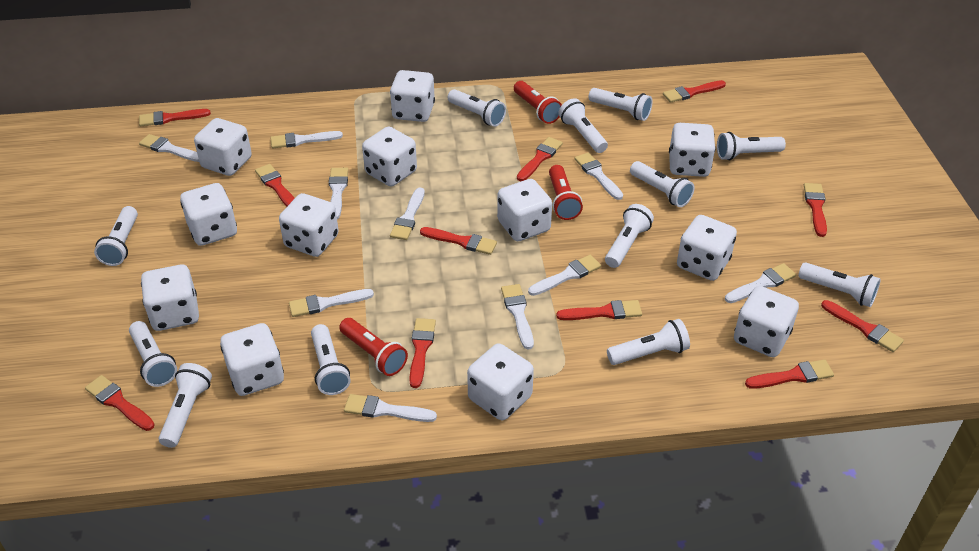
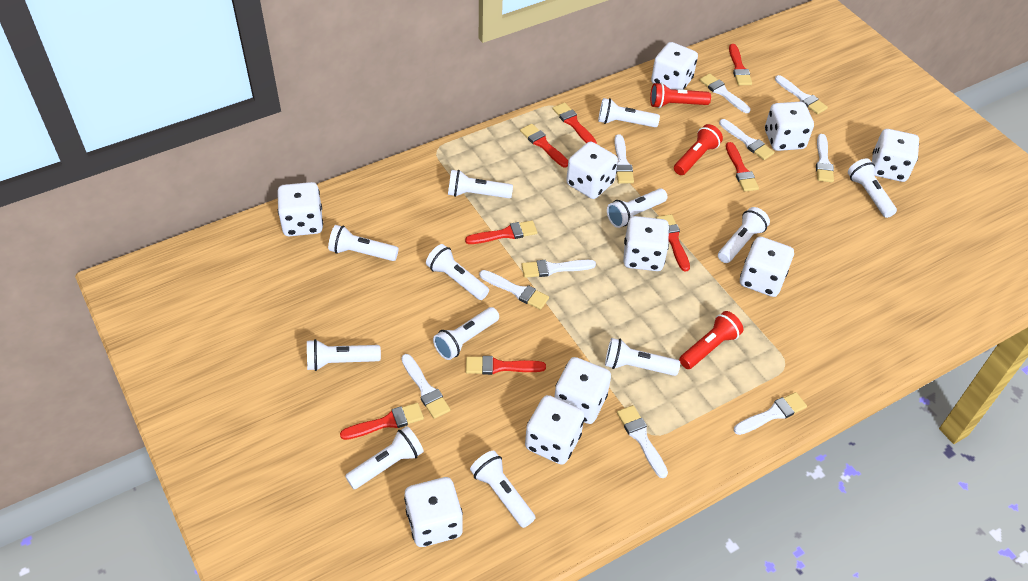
red brush: 11 -> 8
white dice: 12 -> 10

